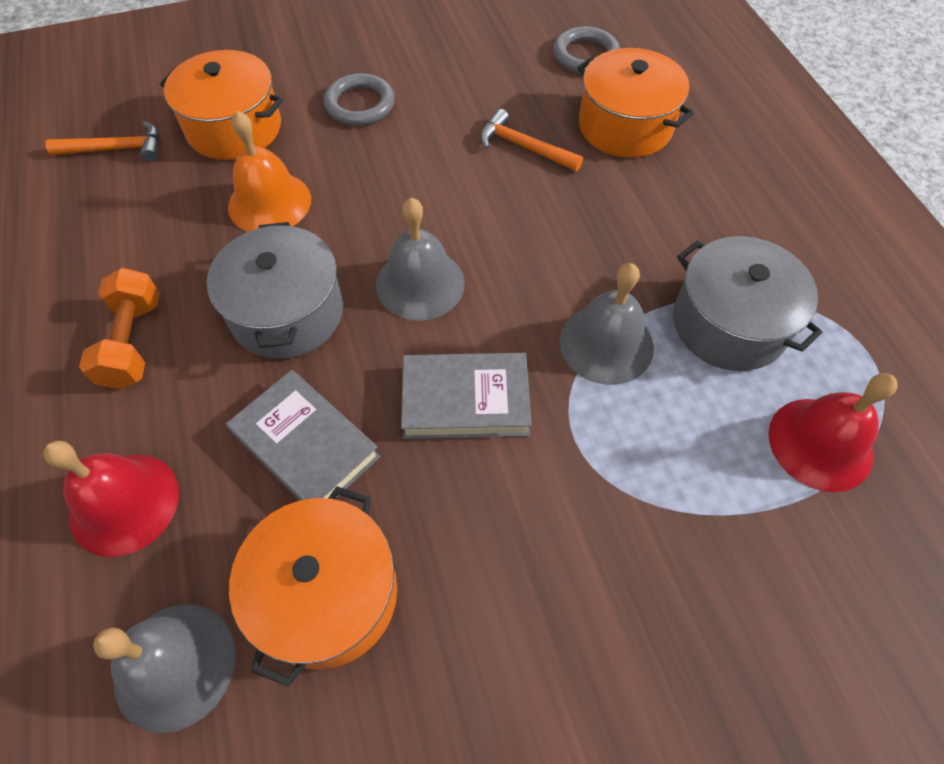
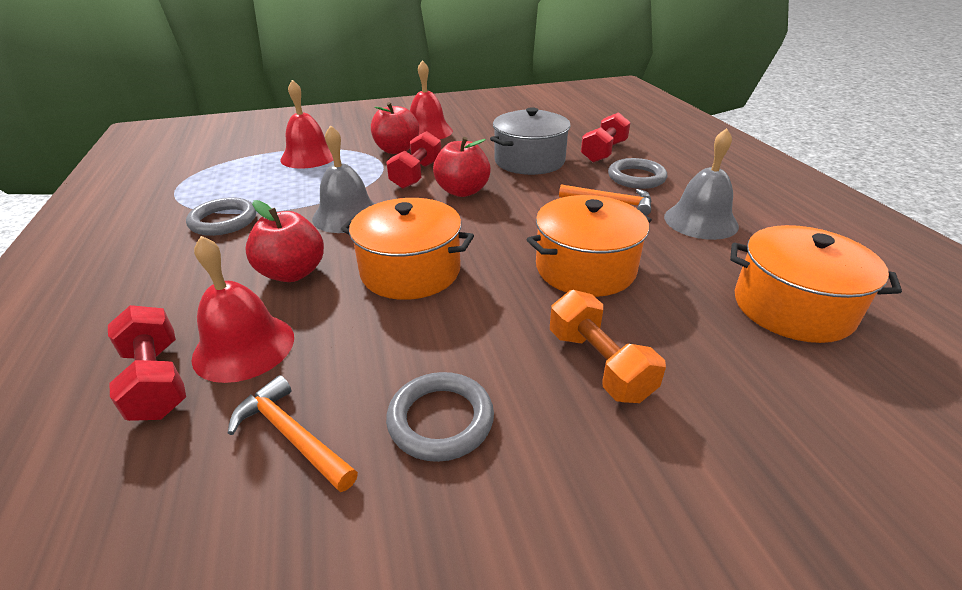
grey bell: 3 -> 2
grey book: 2 -> 0
grey pot: 2 -> 1
grey ring: 2 -> 3
orange bell: 1 -> 0
red apple: 0 -> 3
red bell: 2 -> 3
red dumbbell: 0 -> 3

